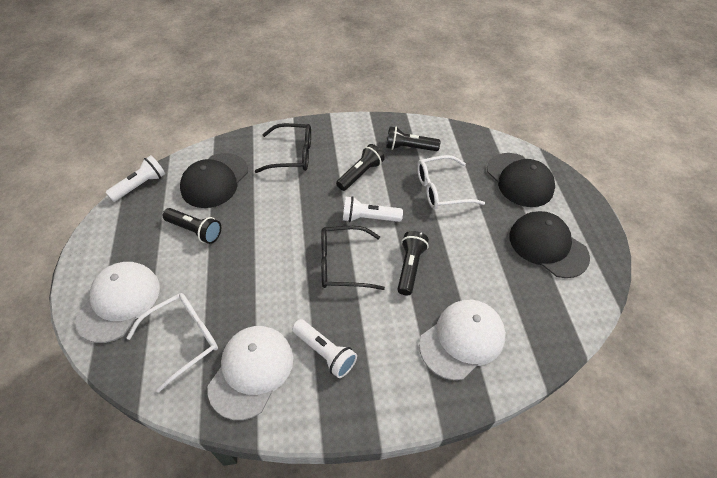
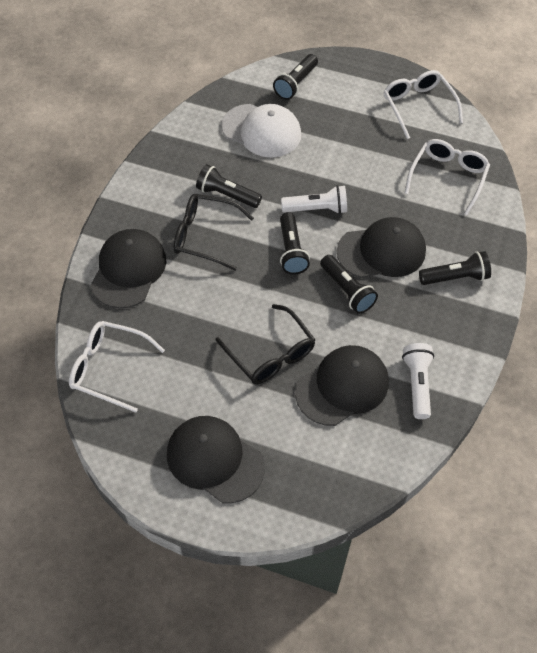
black cap: 3 -> 4
black flashlight: 4 -> 5
white cap: 3 -> 1
white flashlight: 3 -> 2
white glasses: 2 -> 3

